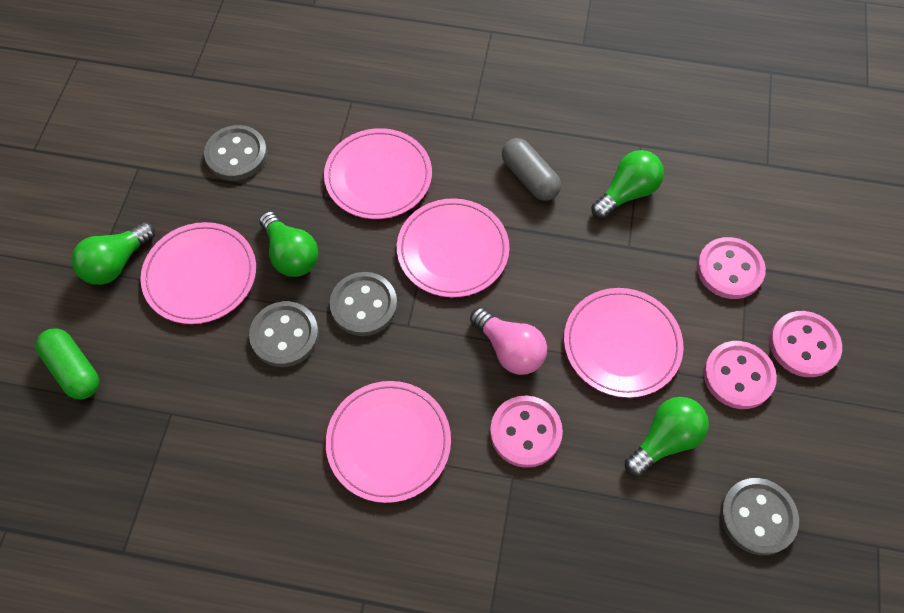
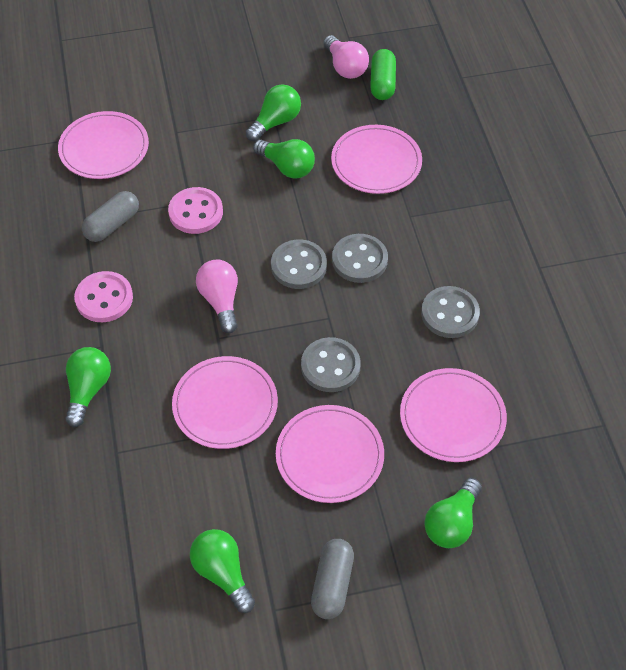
green light bulb: 4 -> 5
grey capsule: 1 -> 2
pink button: 4 -> 2
pink light bulb: 1 -> 2

